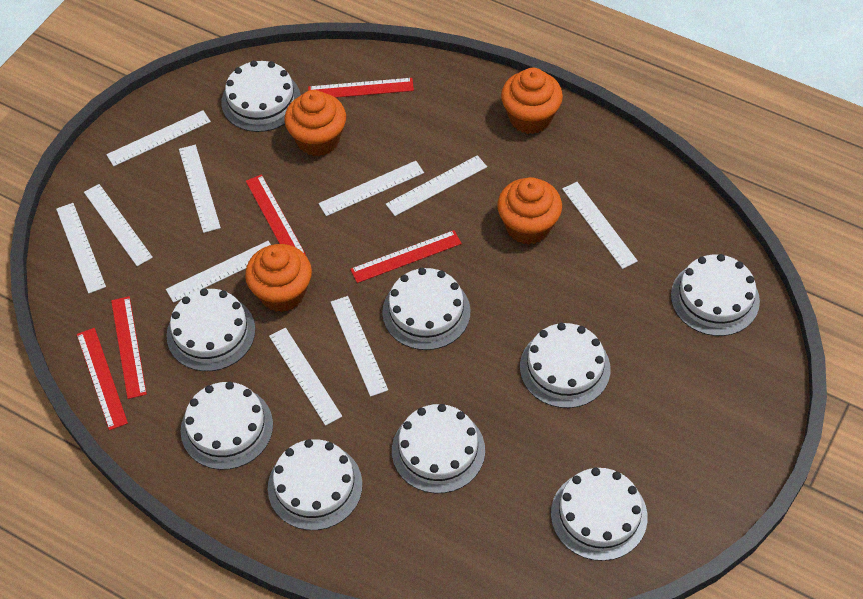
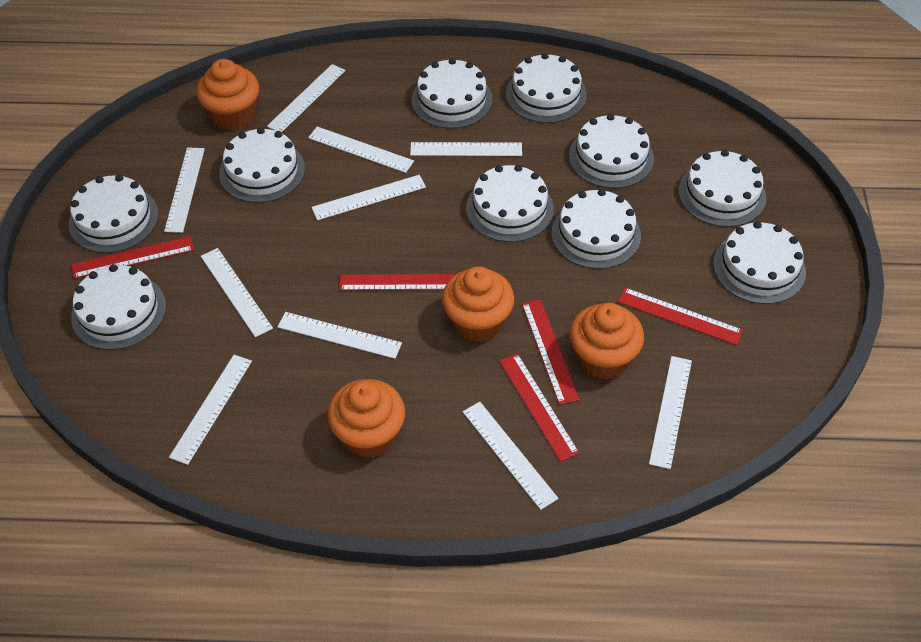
white cake: 9 -> 10

